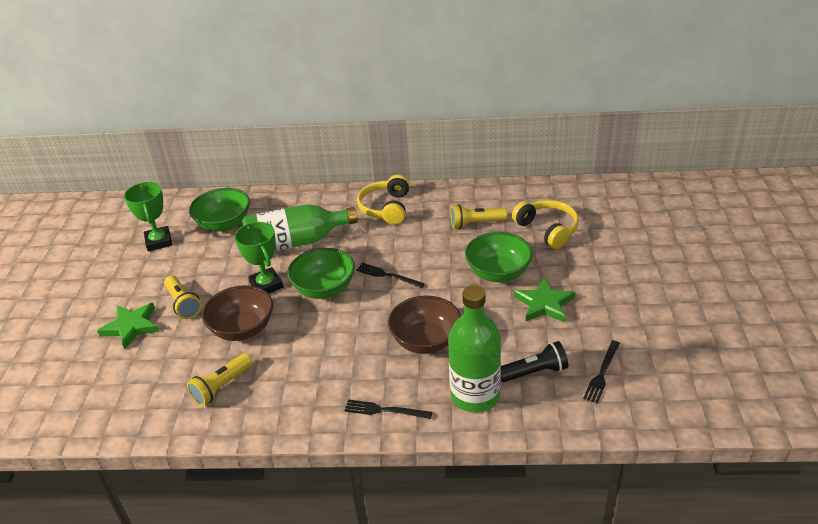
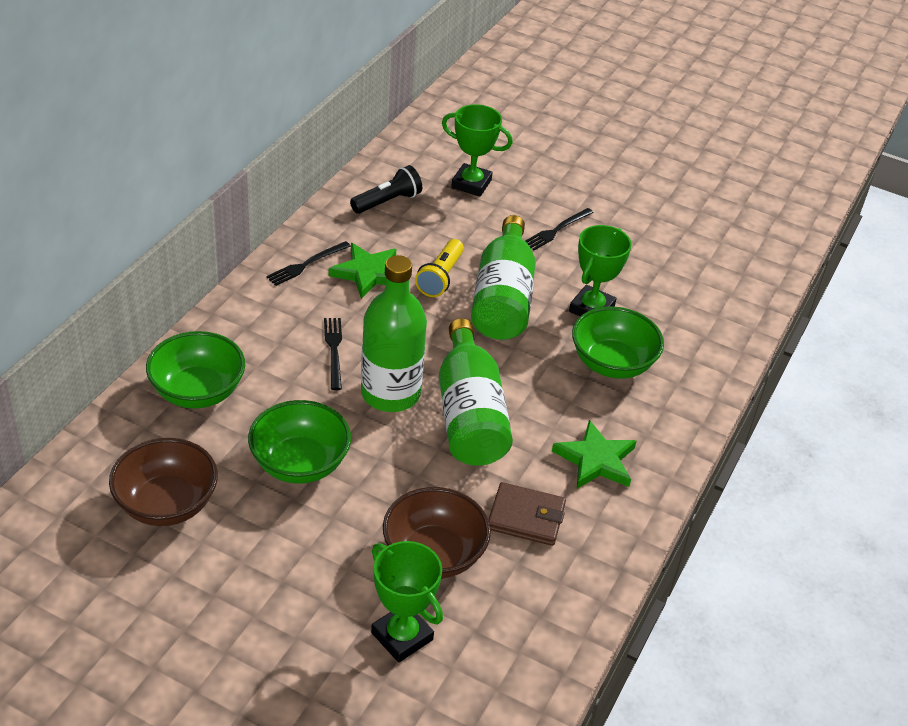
brown wallet: 0 -> 1
green bottle: 2 -> 3
green trophy: 2 -> 3
yellow flashlight: 3 -> 1
yellow headphones: 2 -> 0

